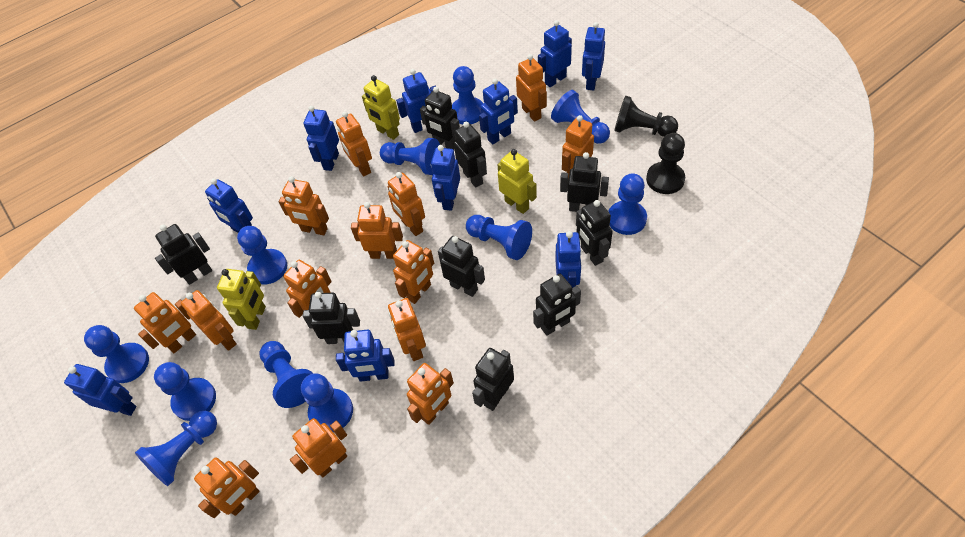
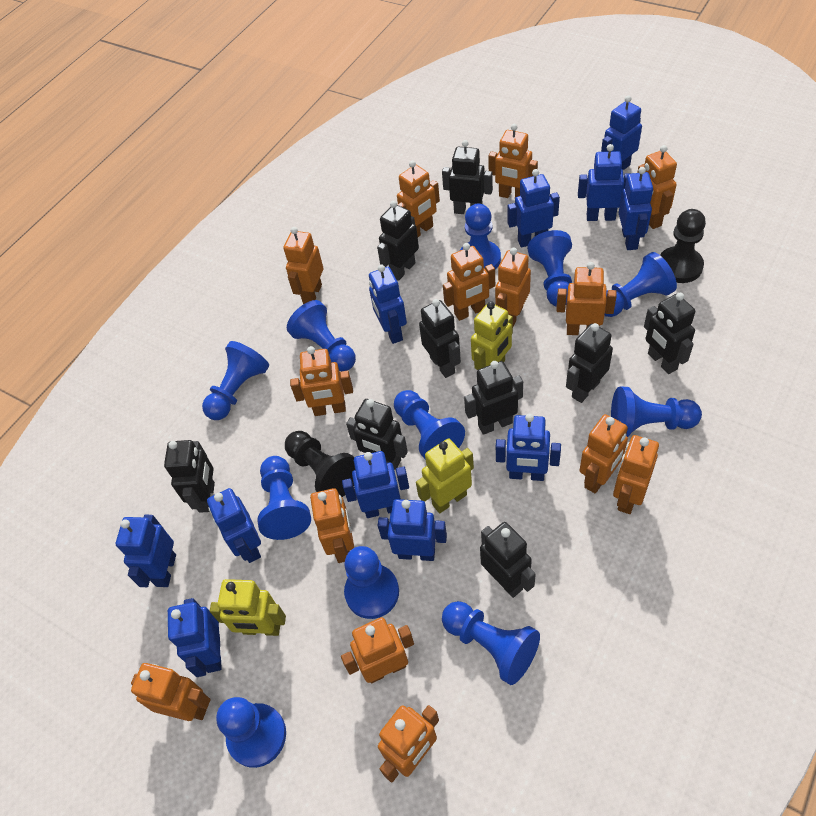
blue robot: 10 -> 11

